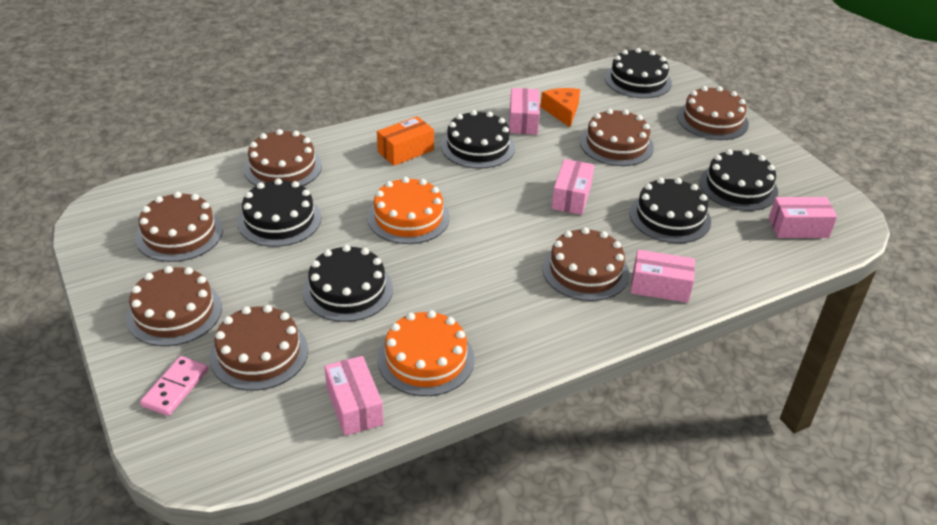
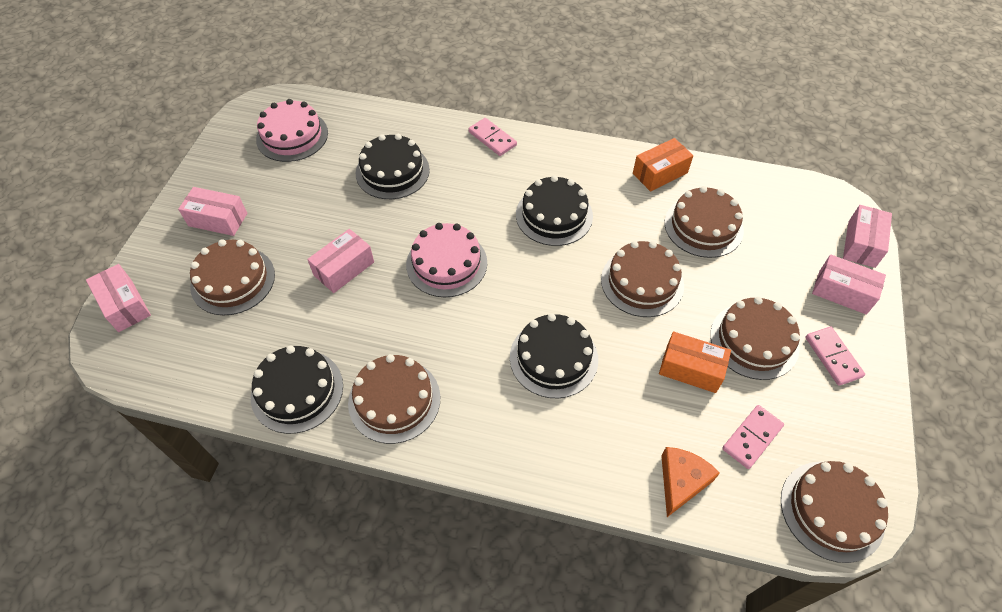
black cake: 6 -> 4
brown cake: 7 -> 6
orange box: 1 -> 2
orange cake: 2 -> 0
pink cake: 0 -> 2
pink domino: 1 -> 3

